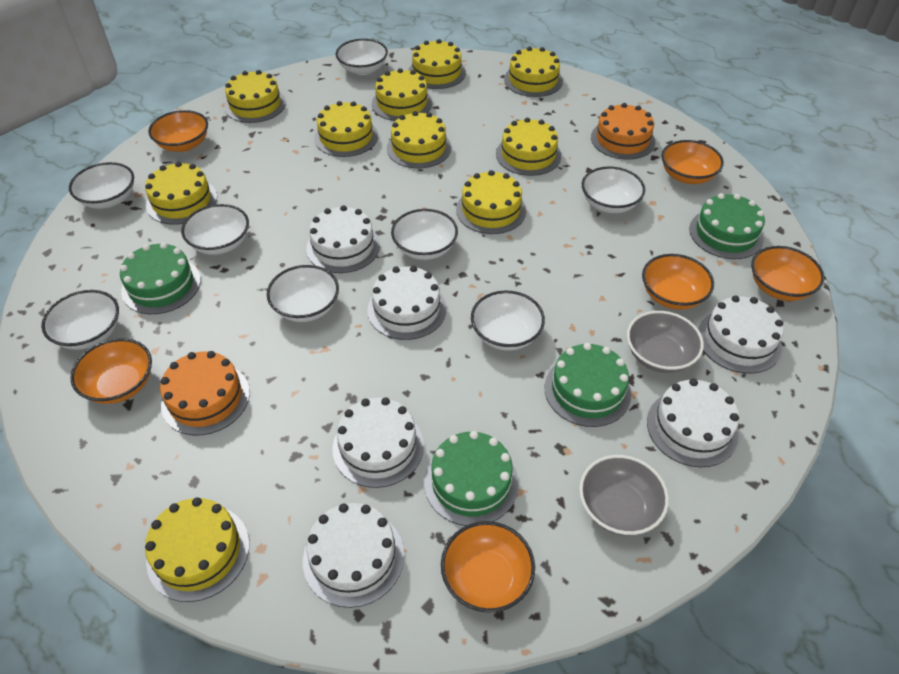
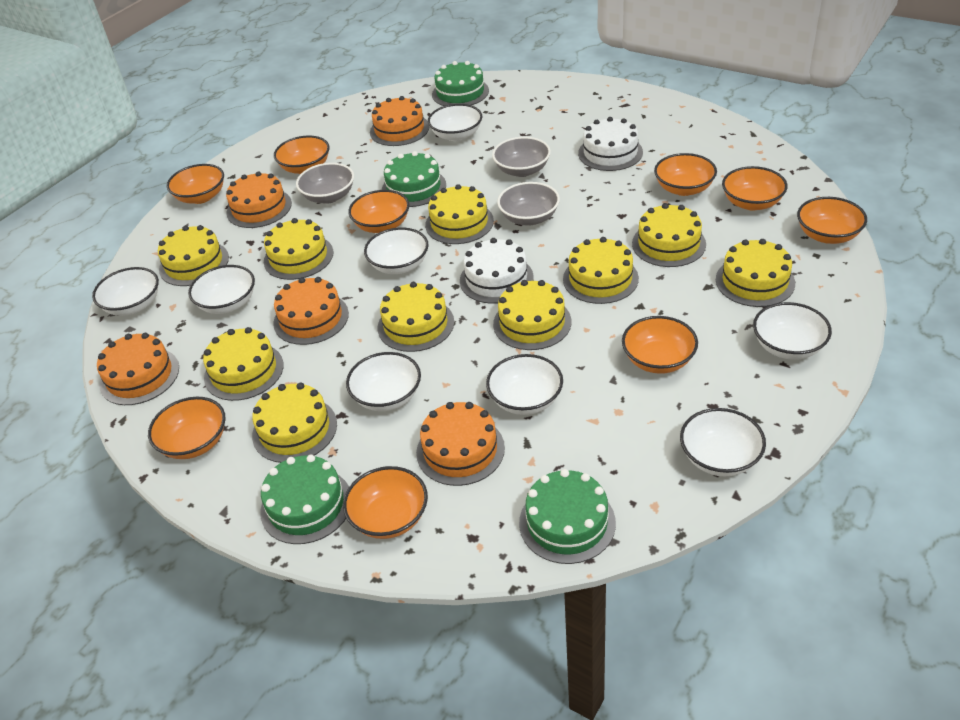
grey bowl: 2 -> 3
orange bowl: 6 -> 9
orange cake: 2 -> 5
white cake: 6 -> 2

